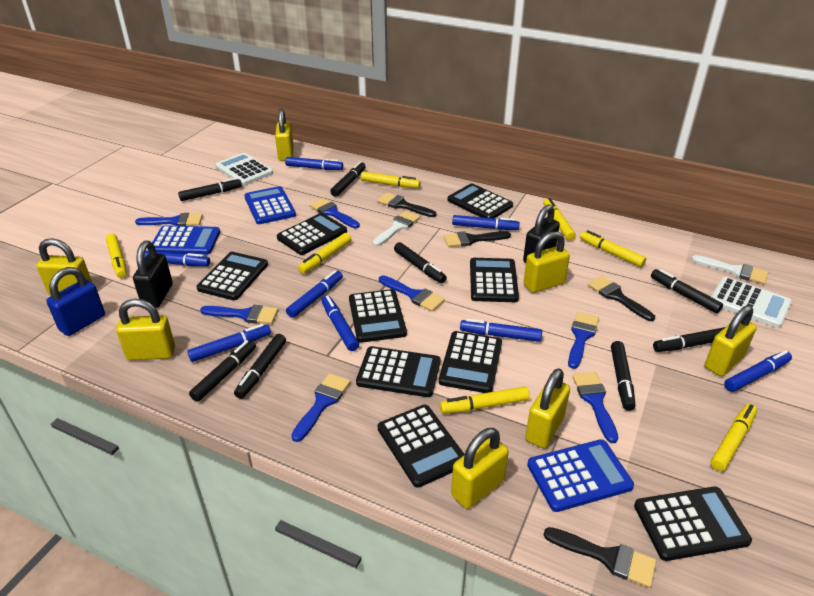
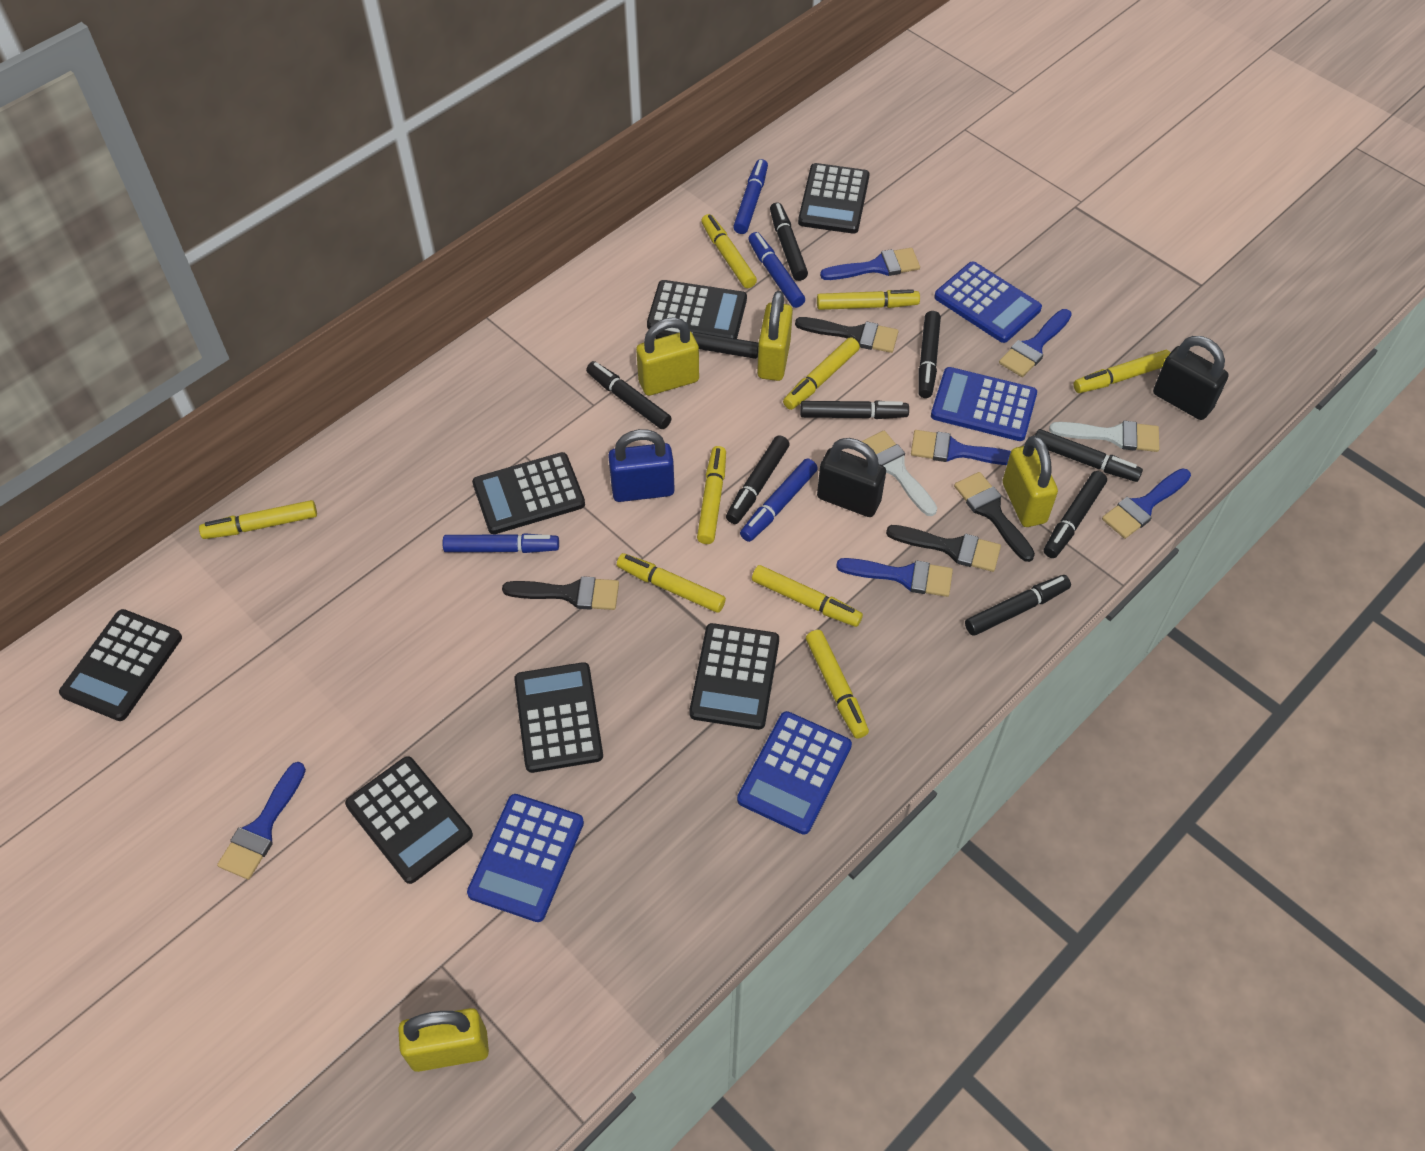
black calculator: 9 -> 7
black marker: 8 -> 9
blue brush: 7 -> 6
blue calculator: 3 -> 4
blue marker: 8 -> 4
white calculator: 2 -> 0
yellow marker: 7 -> 9
yellow padlock: 7 -> 4

